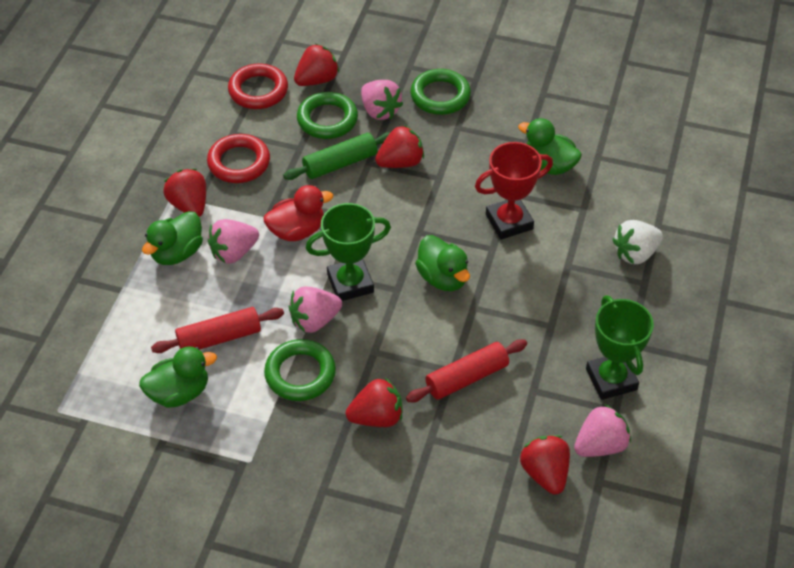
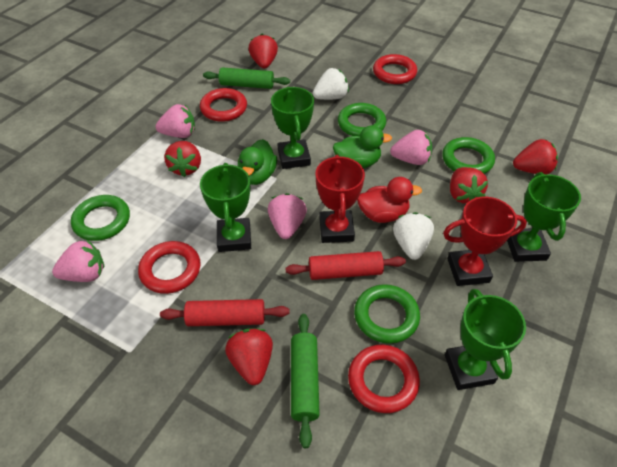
green duck: 4 -> 2
green ring: 3 -> 4
green rolling pin: 1 -> 2
green trophy: 2 -> 4
red ring: 2 -> 4
red trophy: 1 -> 2
white strawberry: 1 -> 2

